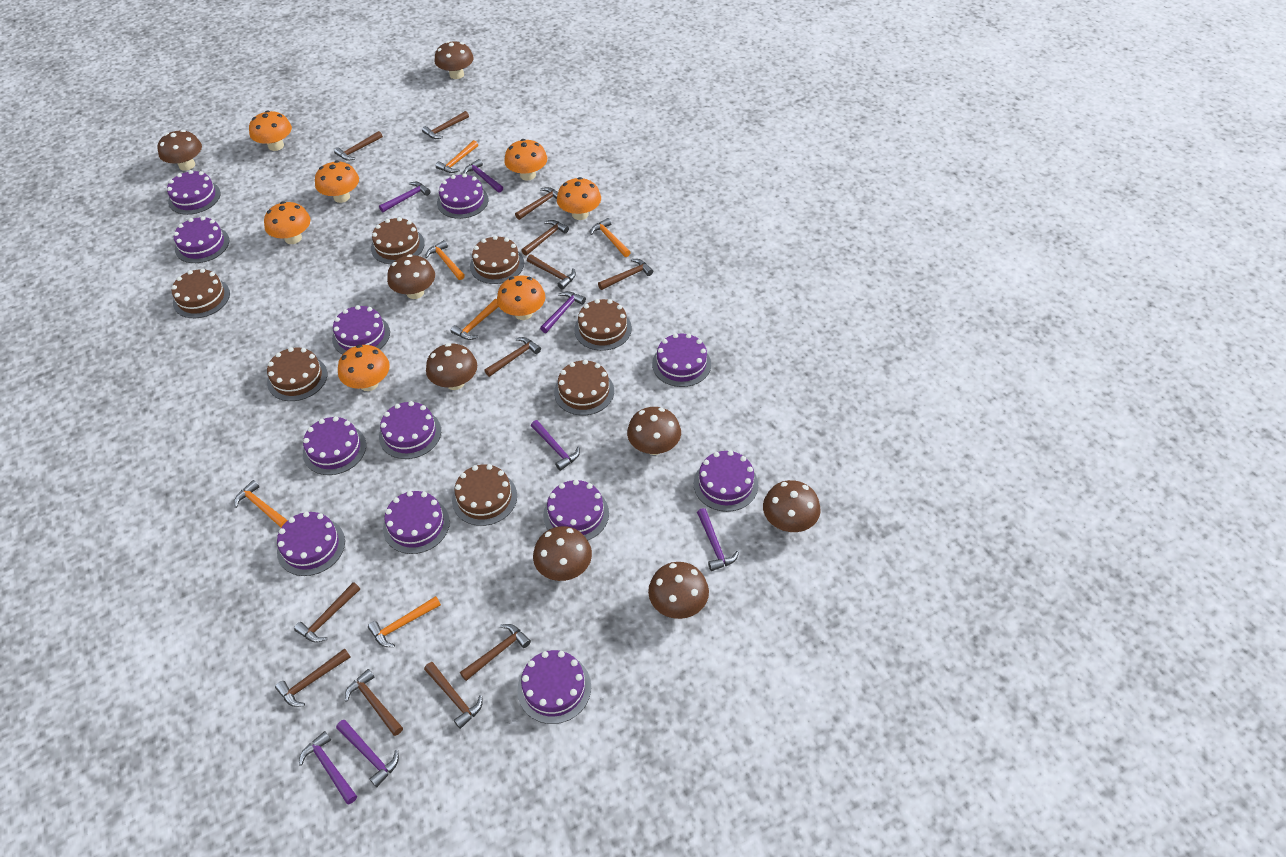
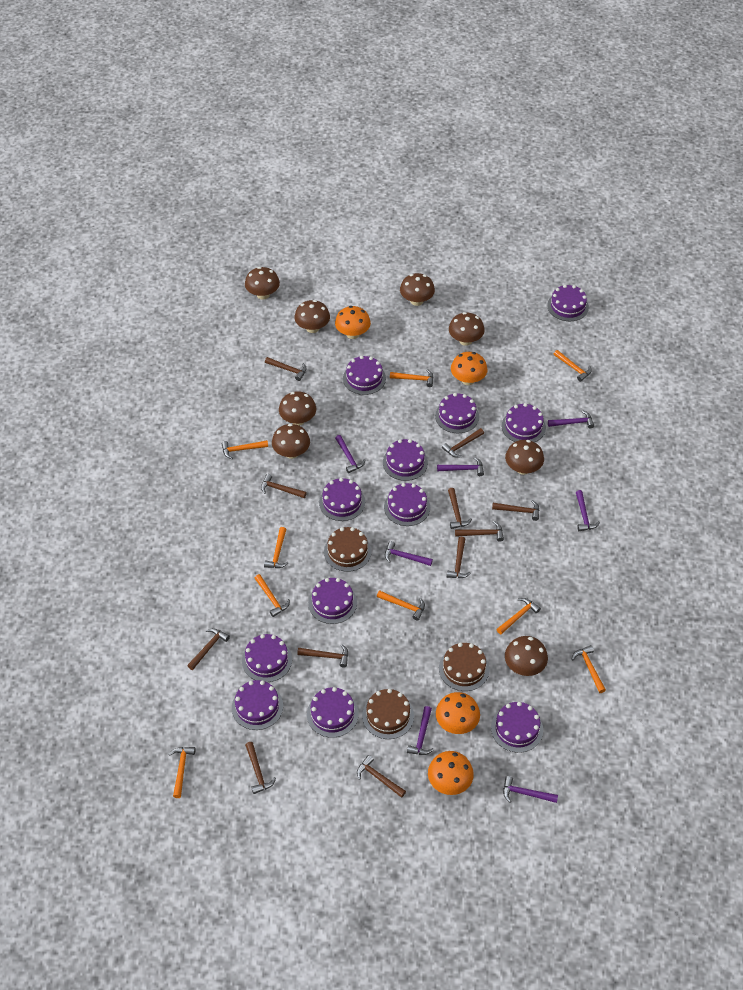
brown cake: 7 -> 3
brown hammer: 12 -> 11
orange hammer: 6 -> 9
orange mushroom: 7 -> 4

